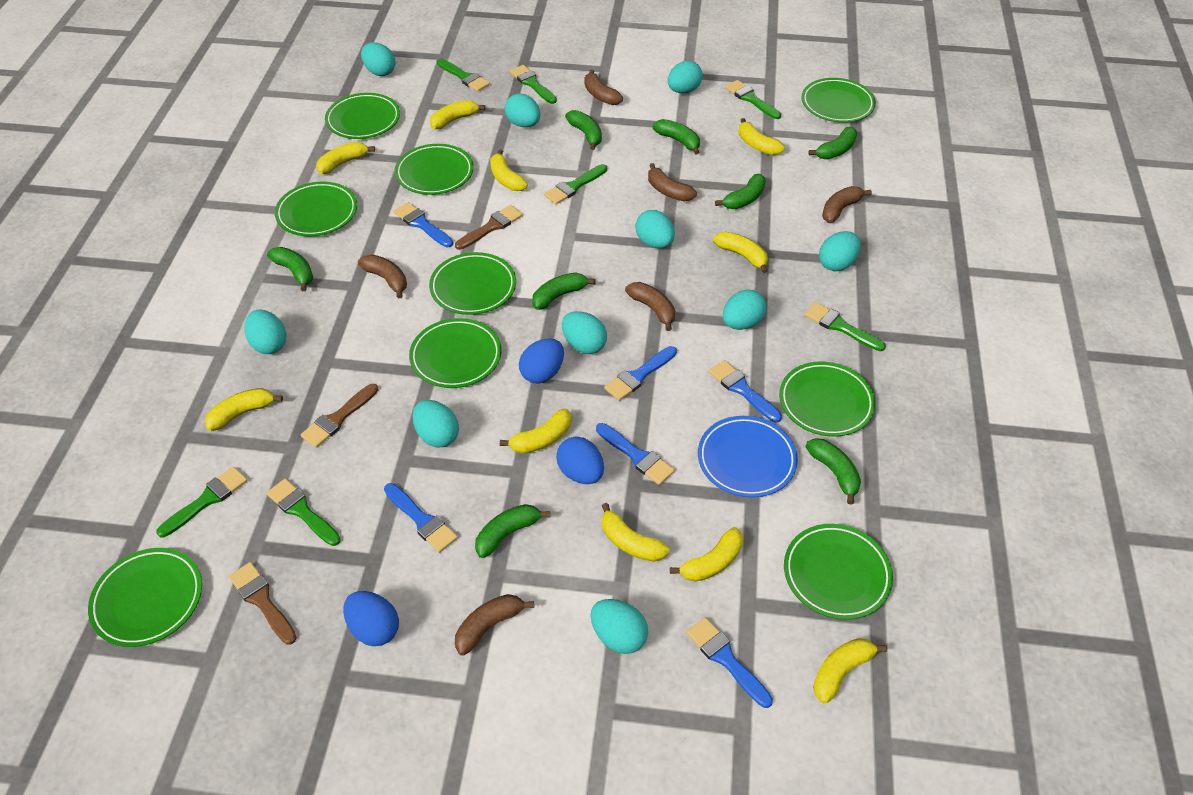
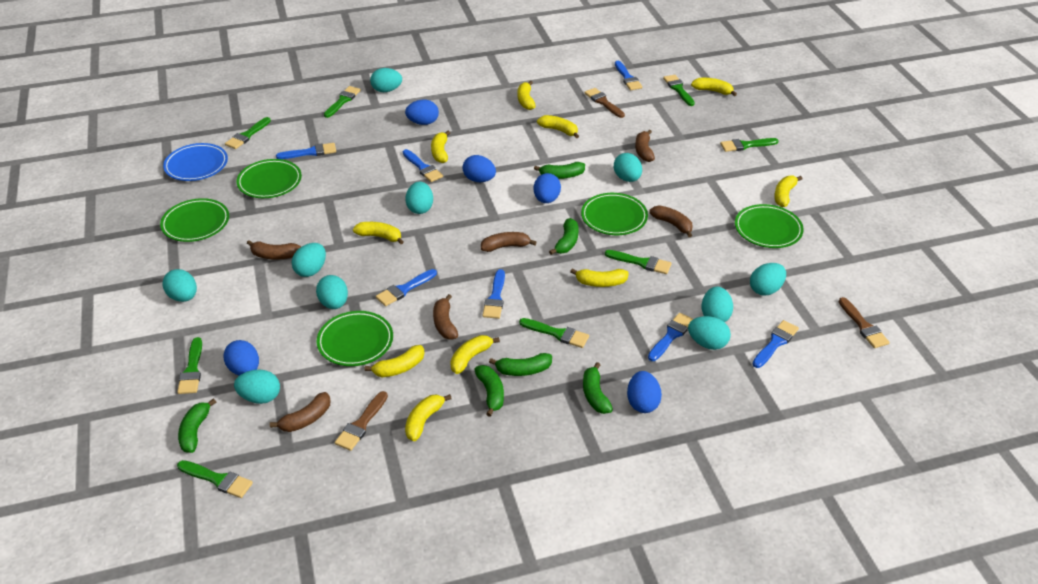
blue brush: 6 -> 7
blue egg: 3 -> 5
green banana: 8 -> 6
green brush: 7 -> 8
green plate: 9 -> 5

